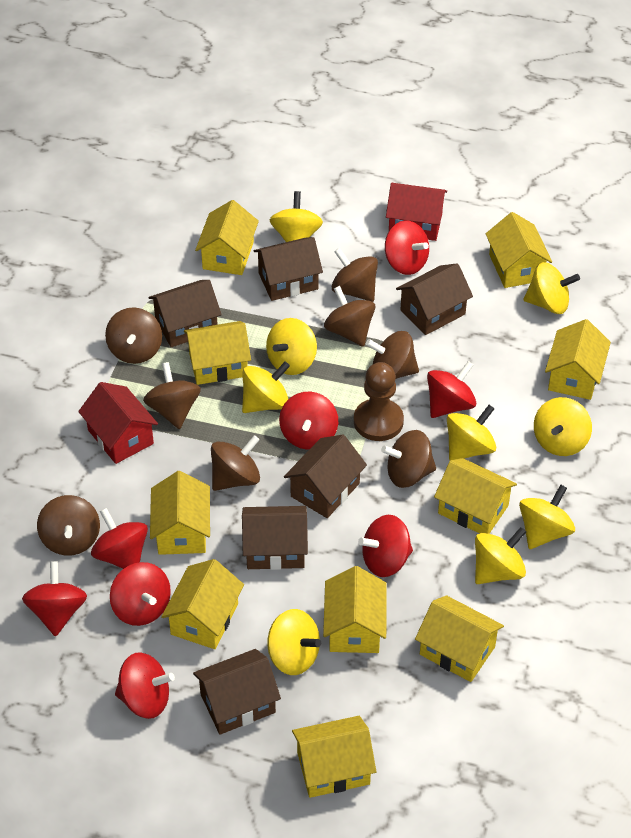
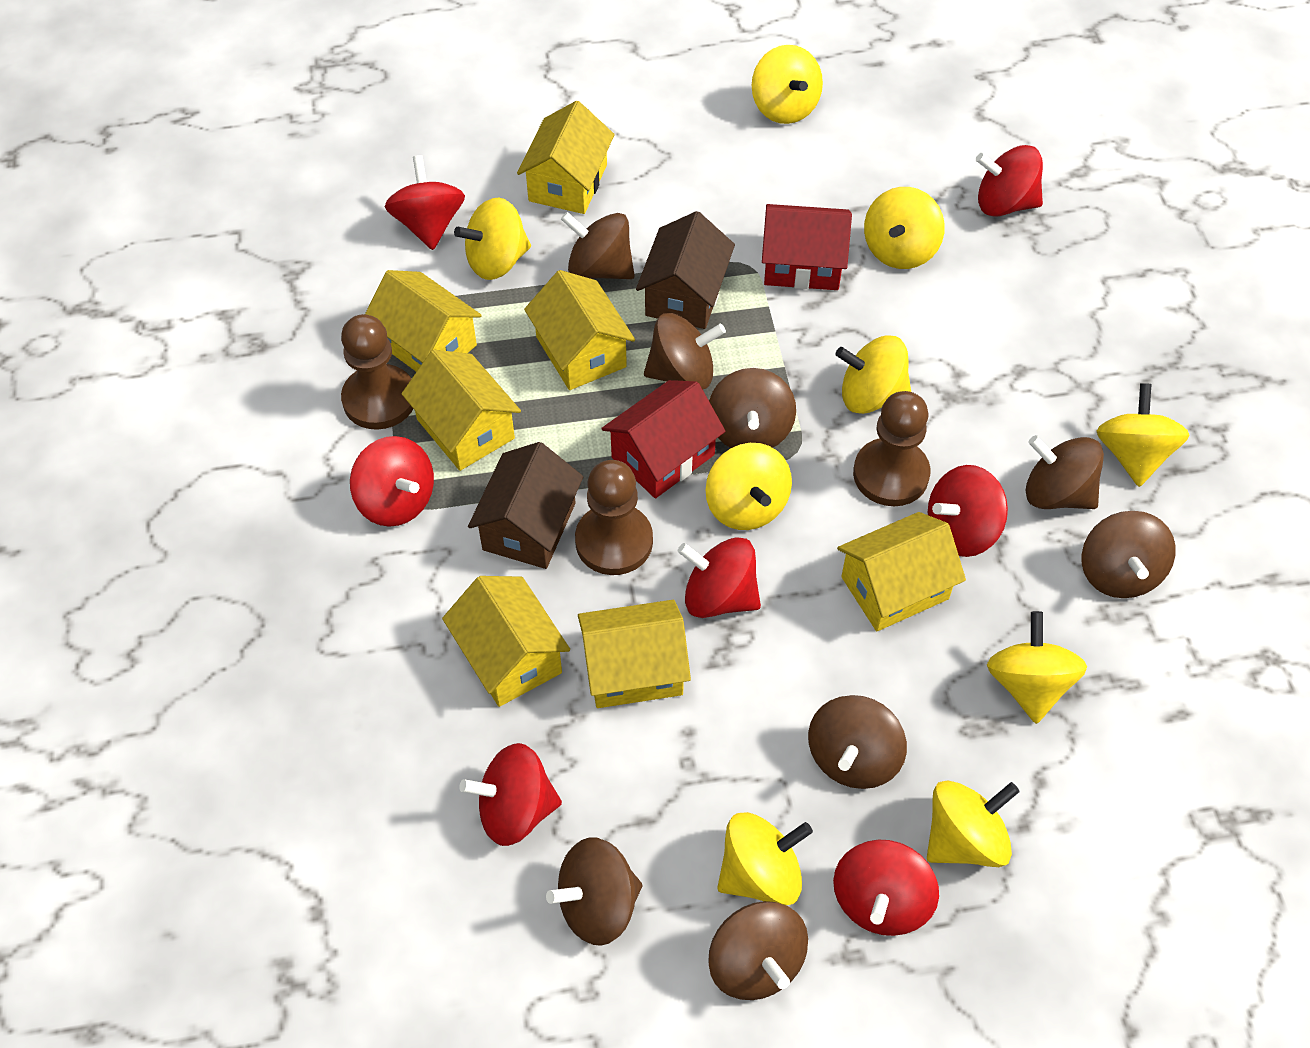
brown house: 6 -> 2
brown pawn: 1 -> 3
red spinning top: 8 -> 7
yellow house: 10 -> 7

